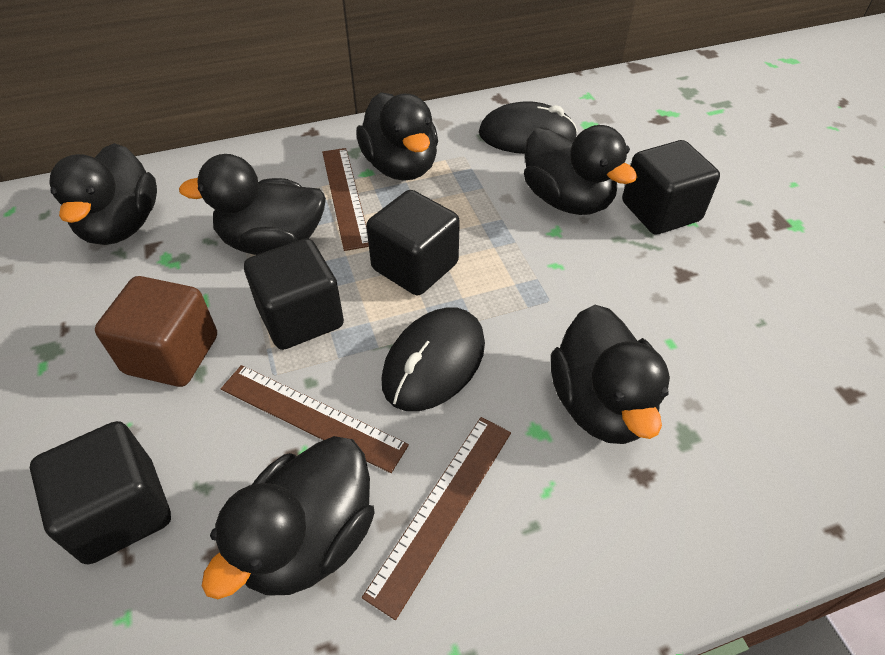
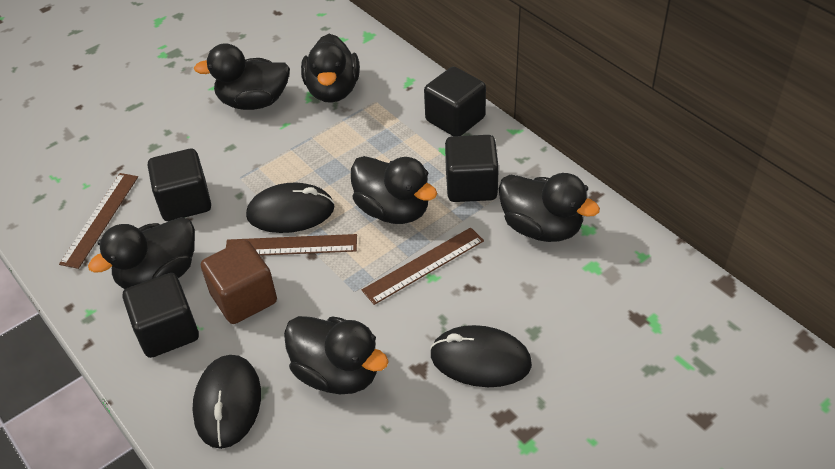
black mouse: 2 -> 3

